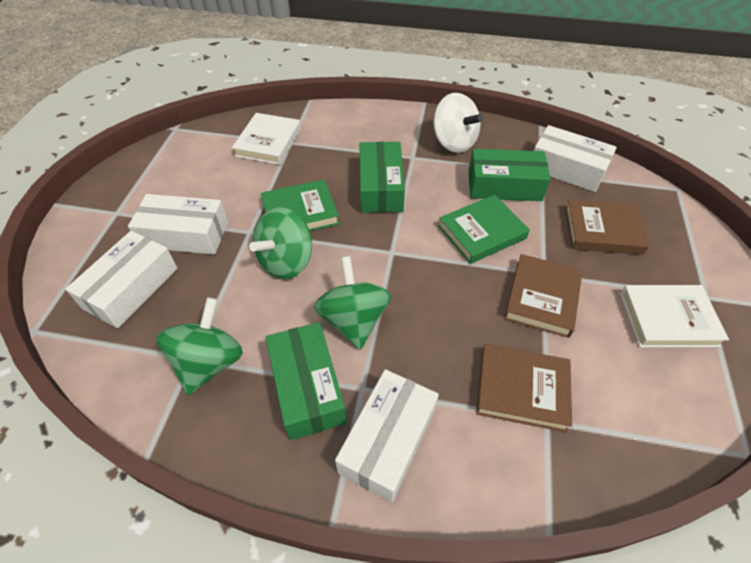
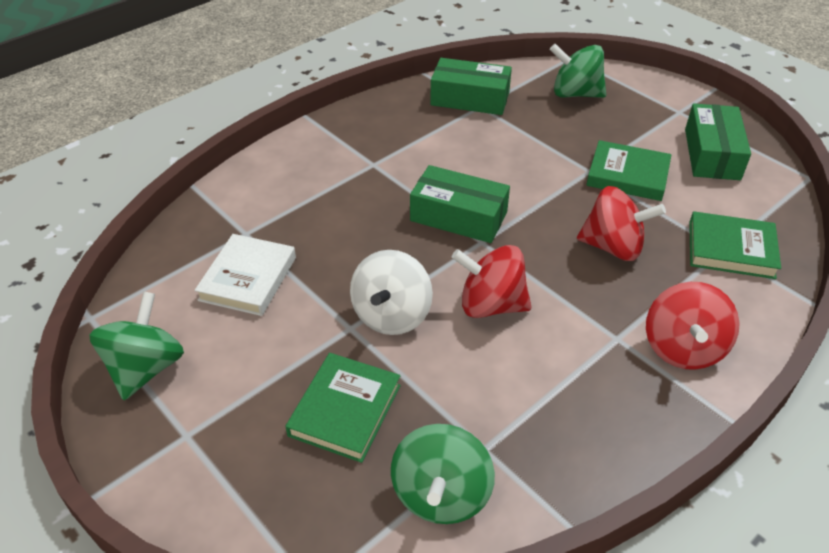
brown book: 3 -> 0
green book: 2 -> 3
red spinning top: 0 -> 3
white book: 2 -> 1
white box: 4 -> 0

